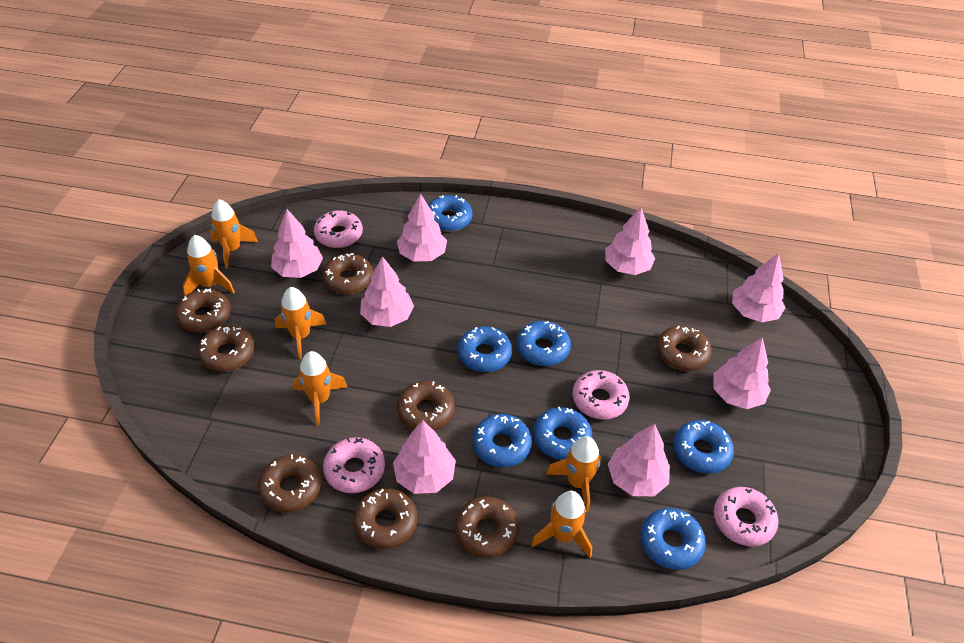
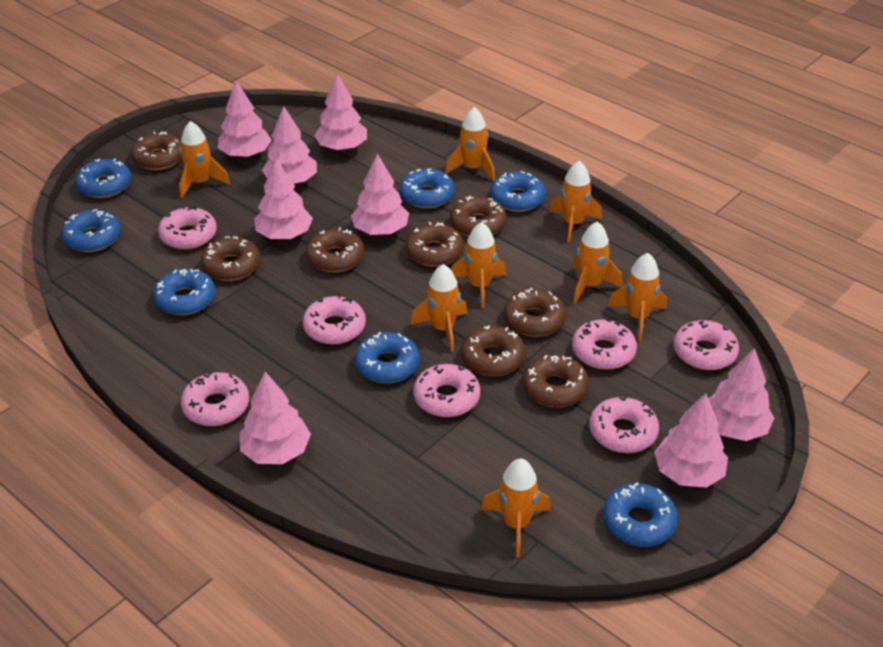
orange rocket: 6 -> 8
pink donut: 4 -> 7

